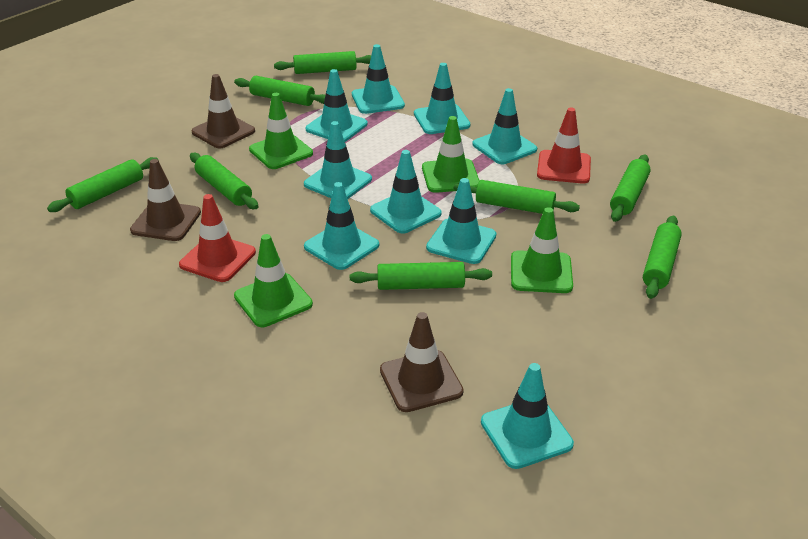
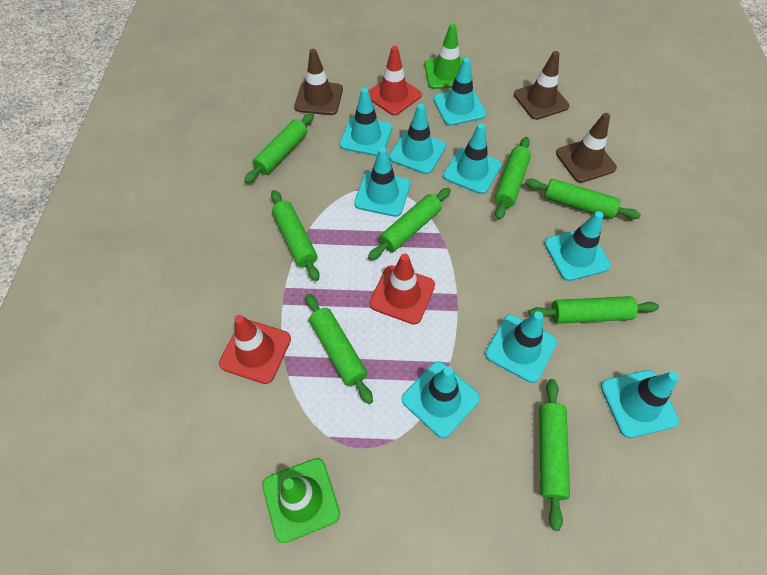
green traffic cone: 4 -> 2
red traffic cone: 2 -> 3

